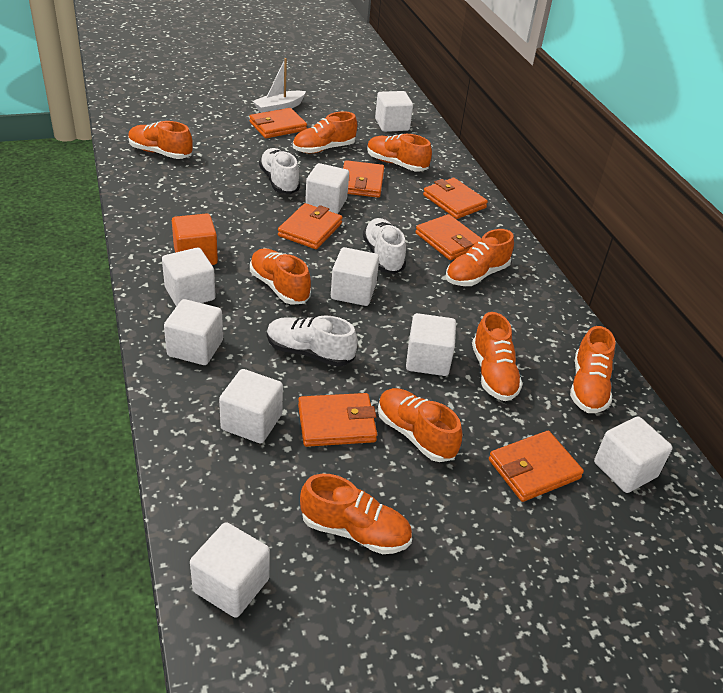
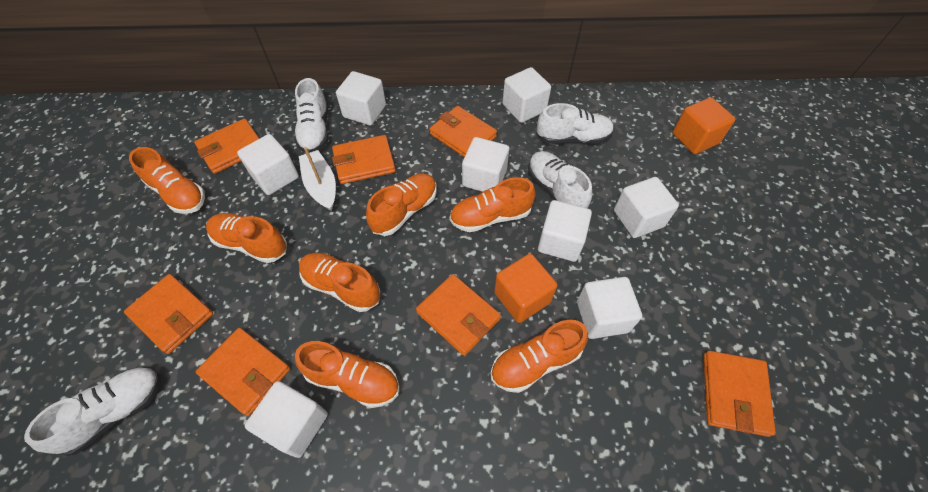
orange cube: 1 -> 2
orange shoe: 9 -> 7
white cube: 9 -> 8
white shoe: 3 -> 4

